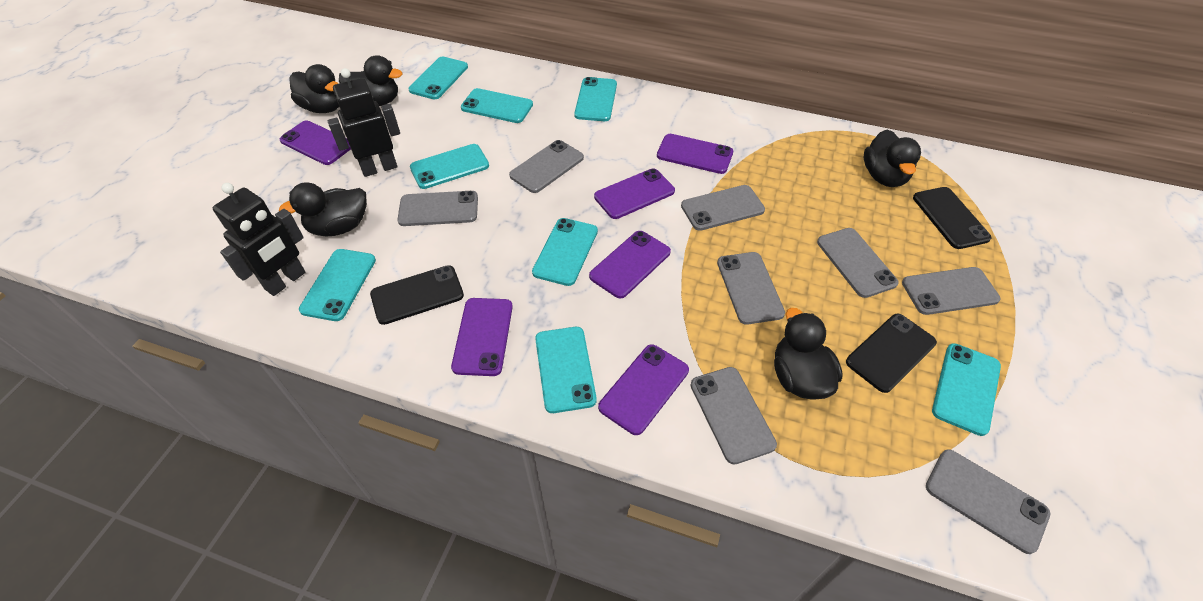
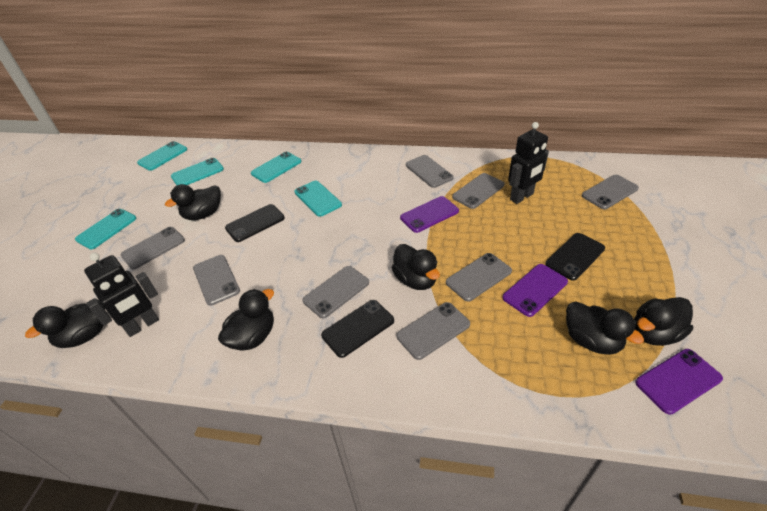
black duck: 5 -> 6
purple phone: 6 -> 3
turquoise phone: 8 -> 5

